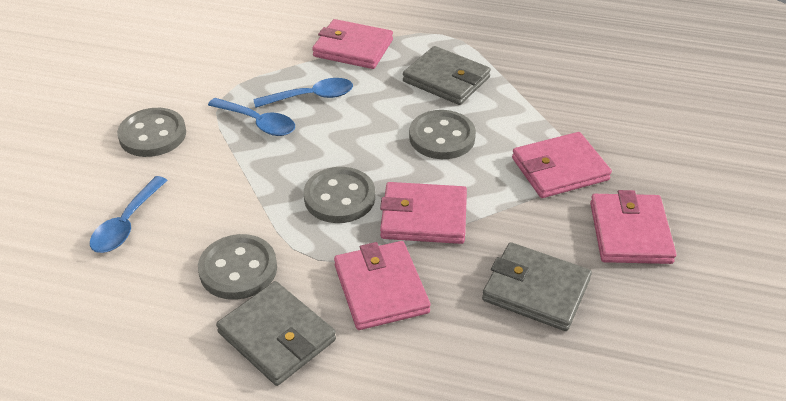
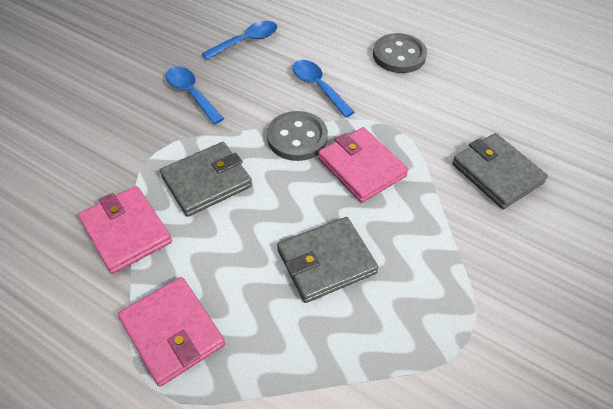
grey button: 4 -> 2
pink wallet: 5 -> 3

